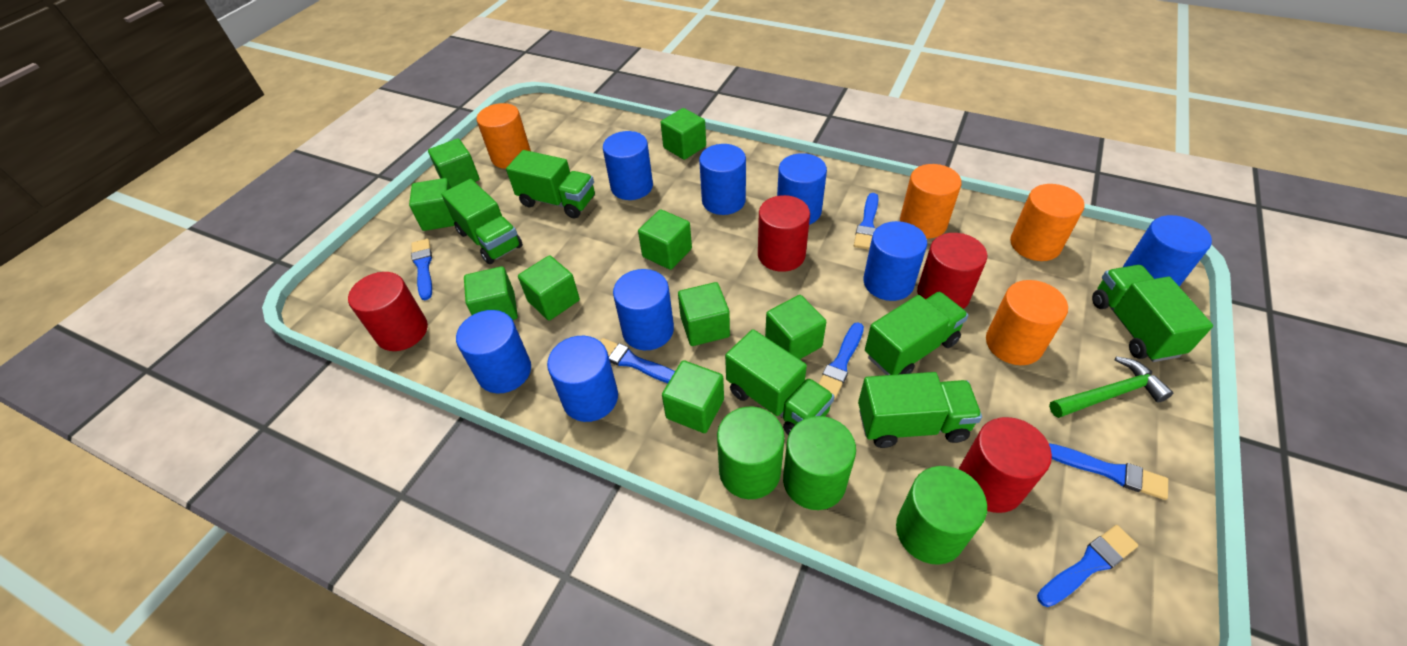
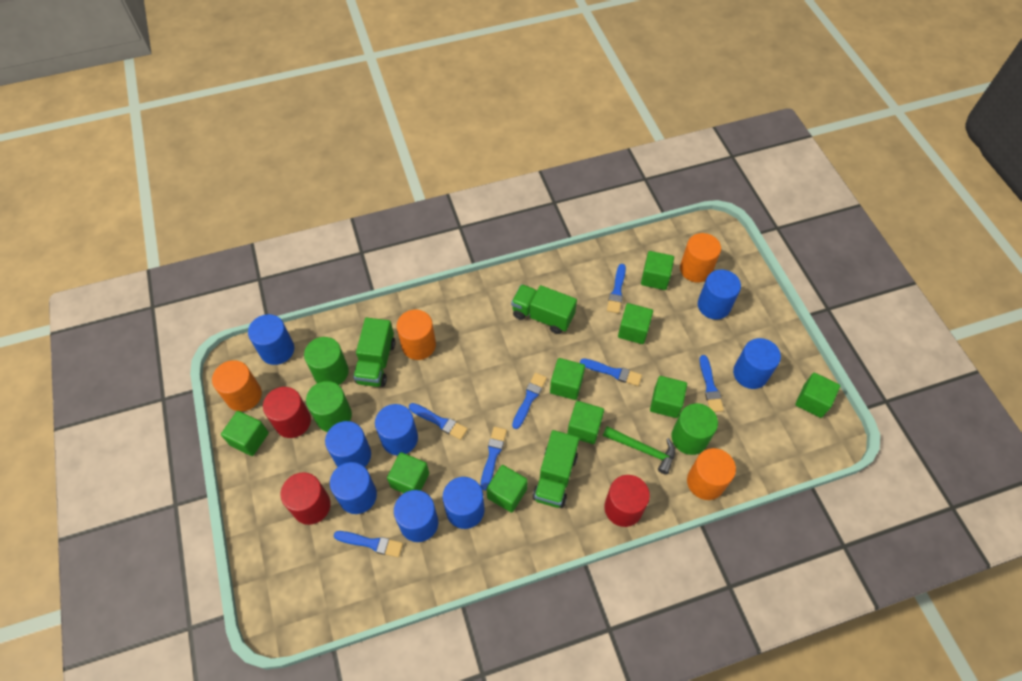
blue brush: 6 -> 7
green truck: 6 -> 3
red cylinder: 4 -> 3

